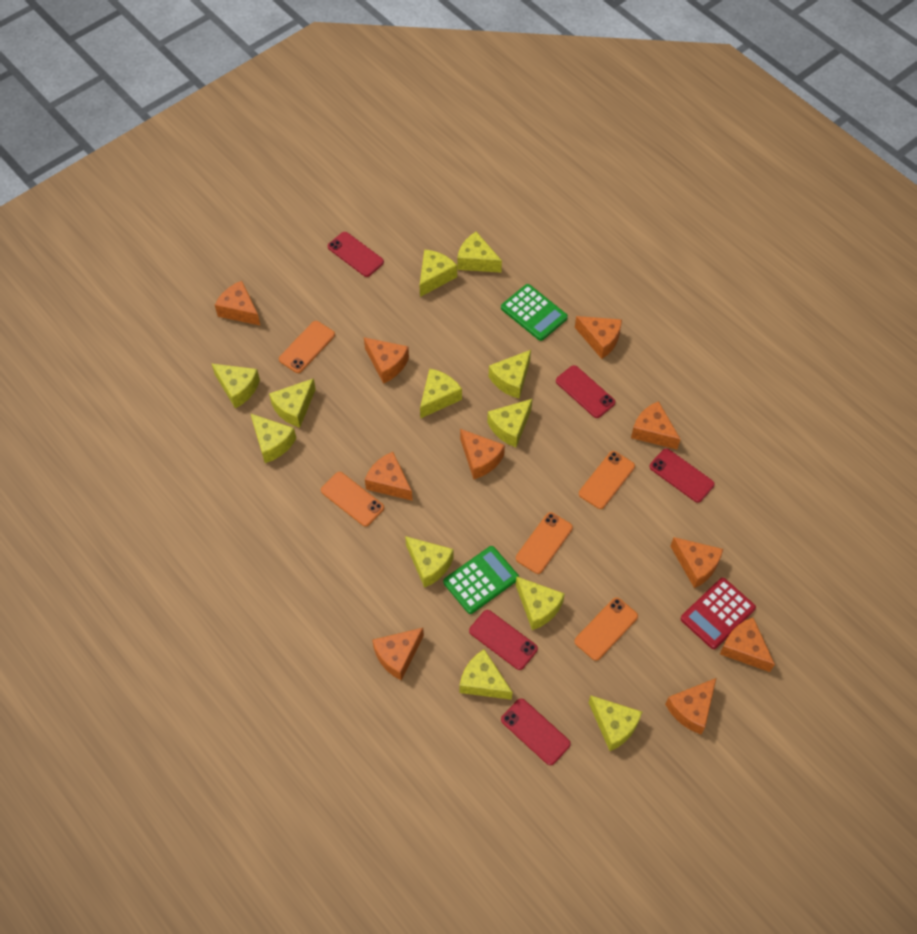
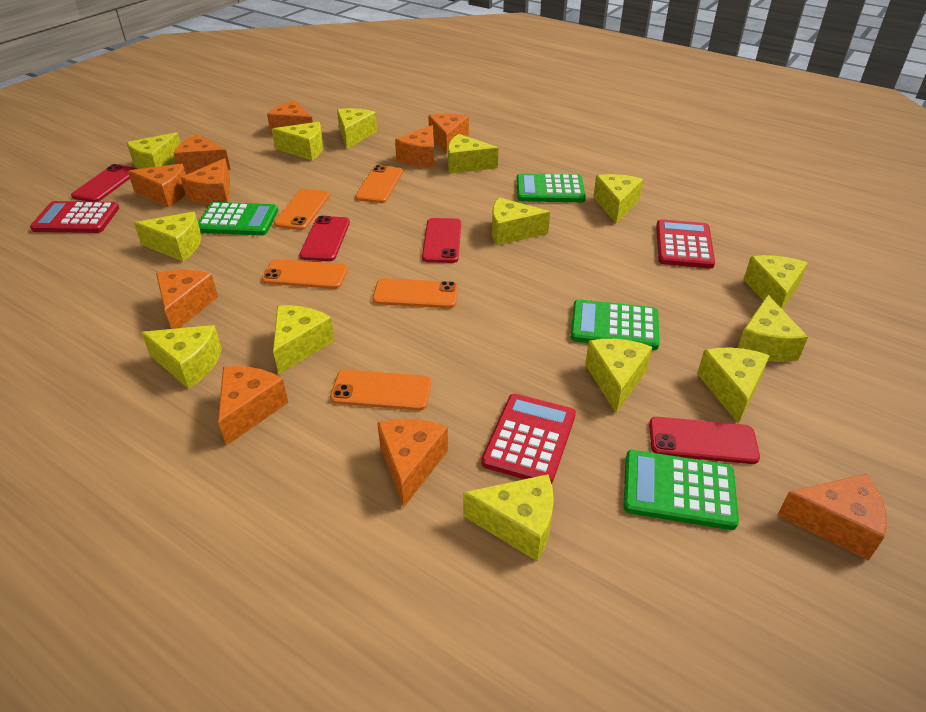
green calculator: 2 -> 4
red calculator: 1 -> 3
red phone: 5 -> 4
yellow cheese: 12 -> 14

